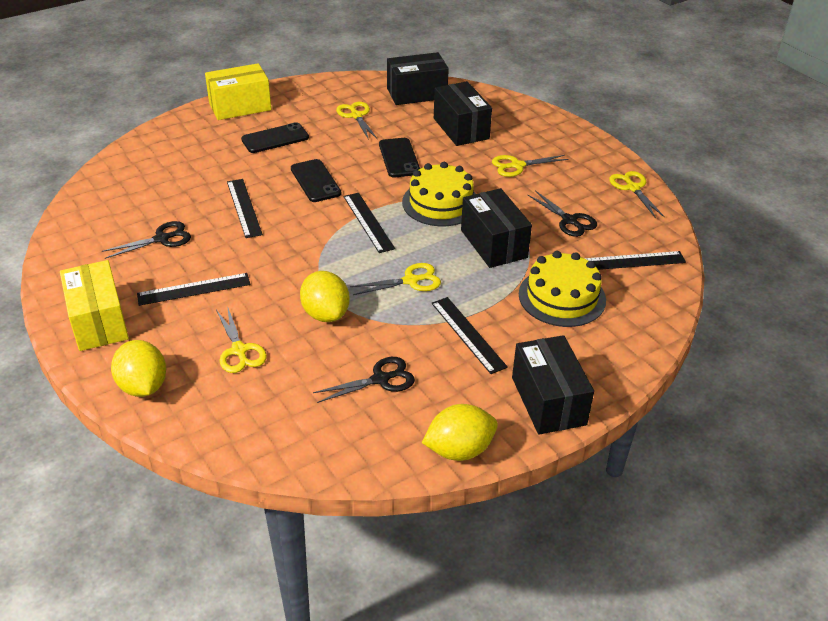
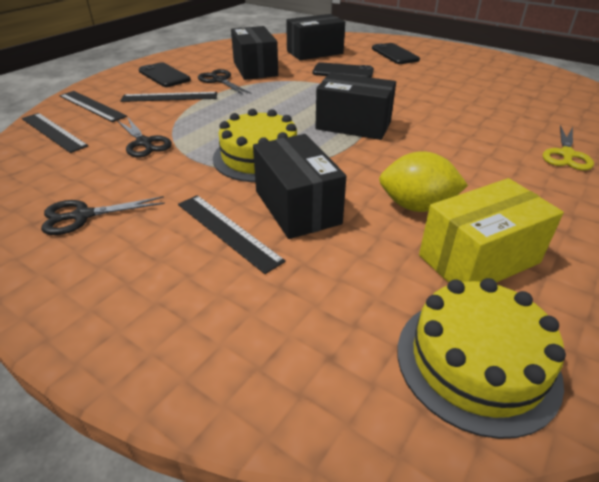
black ruler: 5 -> 4
yellow box: 2 -> 1
yellow lemon: 3 -> 1
yellow scissors: 5 -> 1

